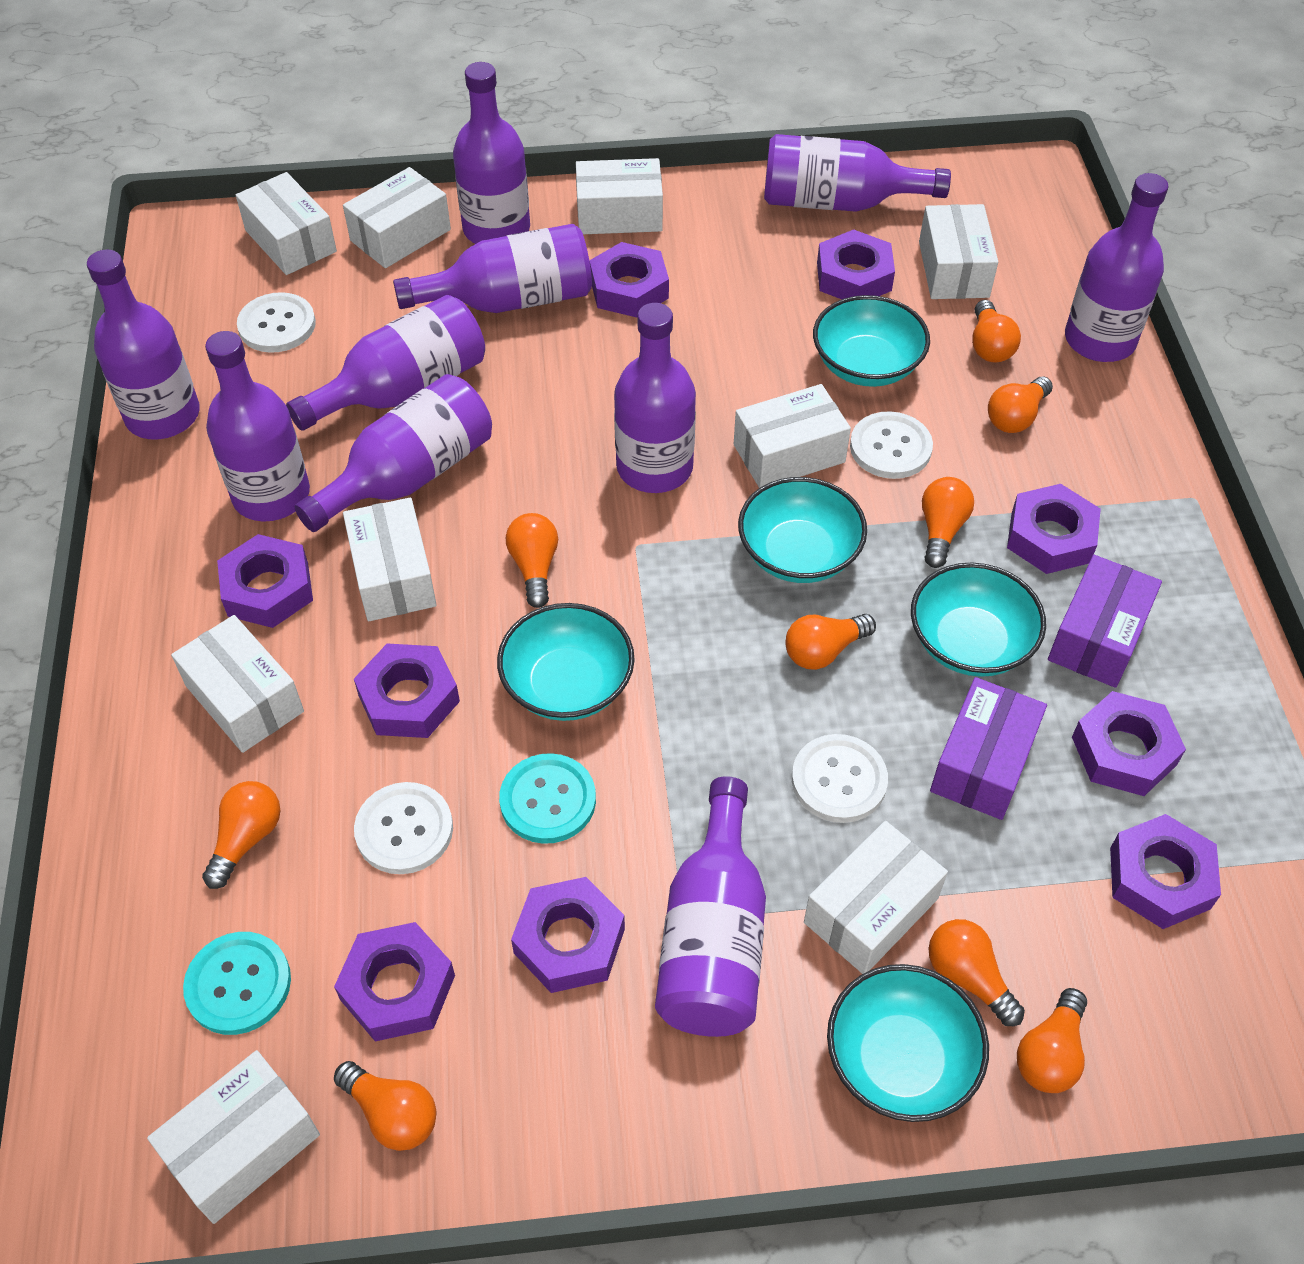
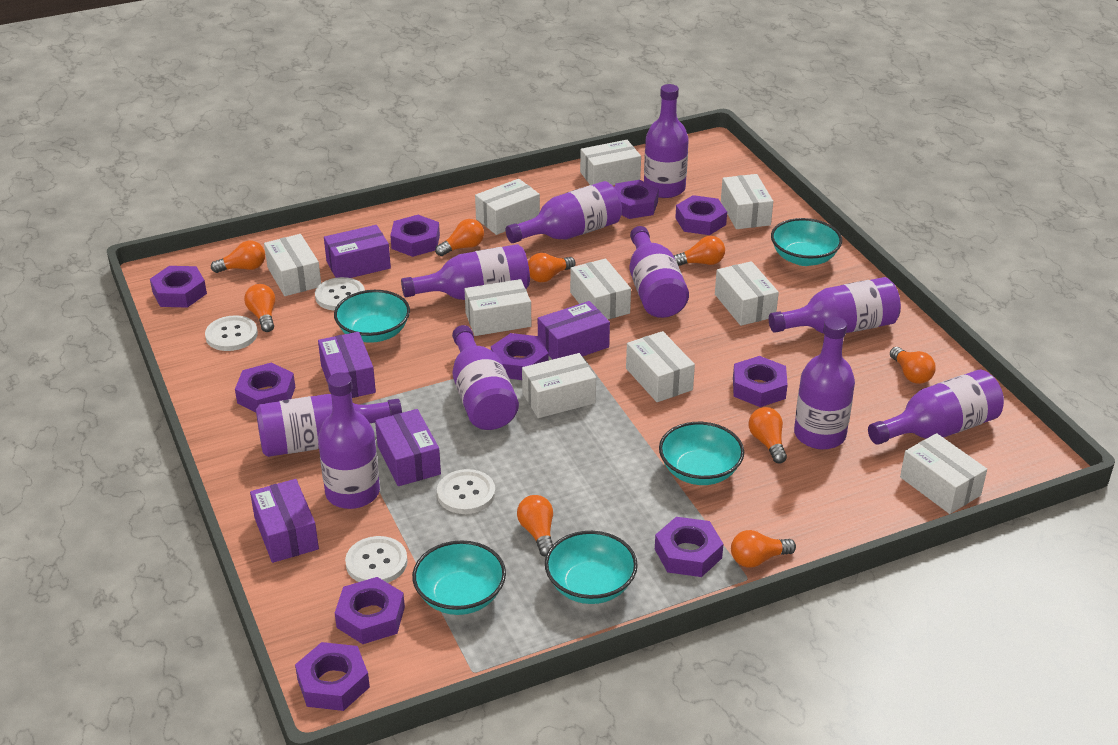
purple box: 2 -> 5
purple nut: 9 -> 10
turquoise button: 2 -> 0
white box: 9 -> 10

